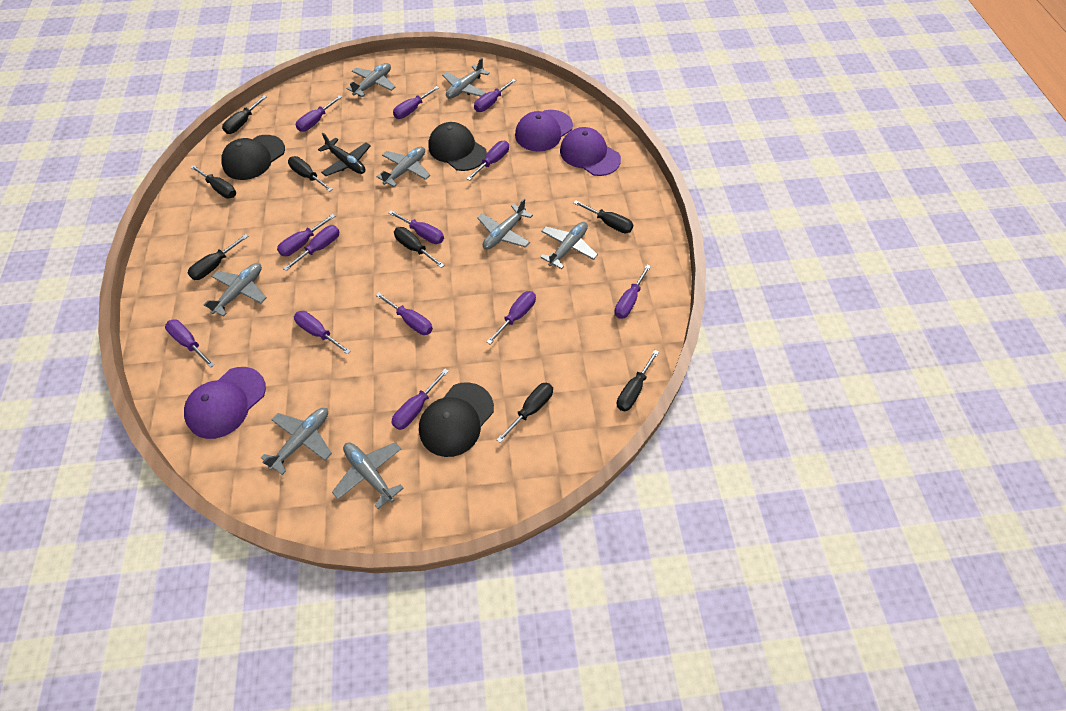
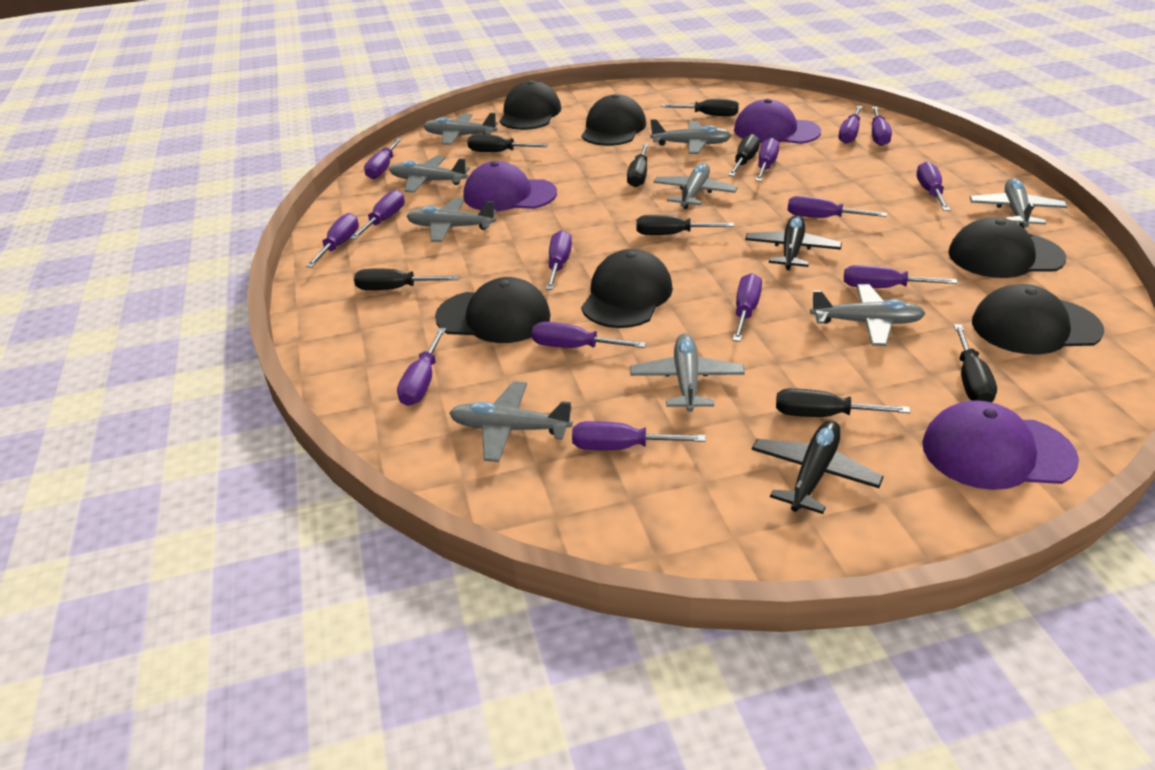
black cap: 3 -> 6
black plane: 1 -> 2
grey plane: 8 -> 9
purple screwdriver: 13 -> 14

